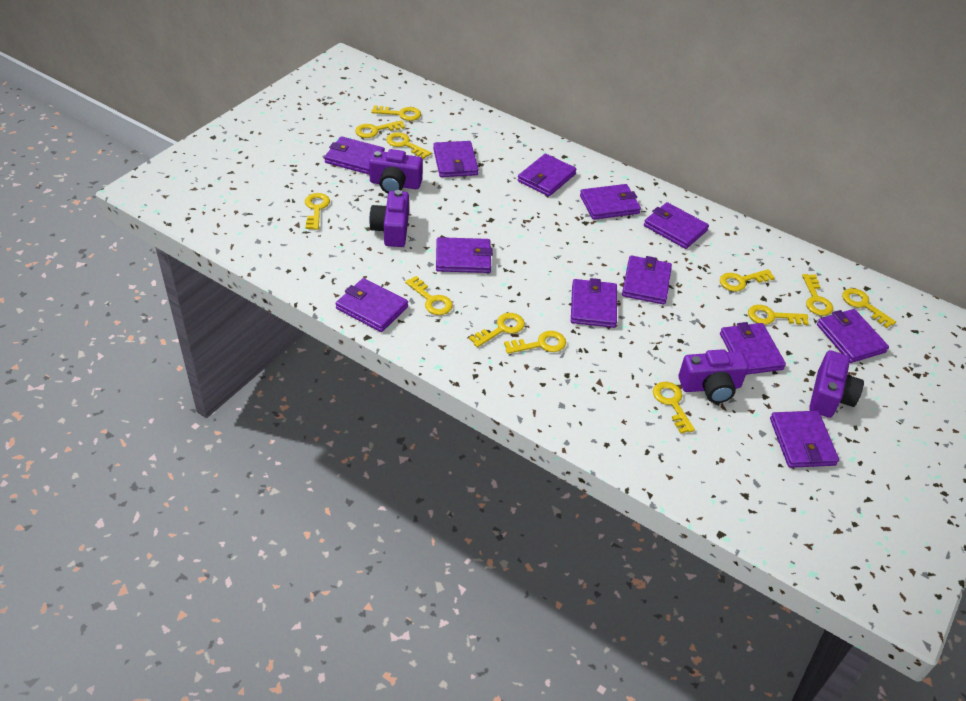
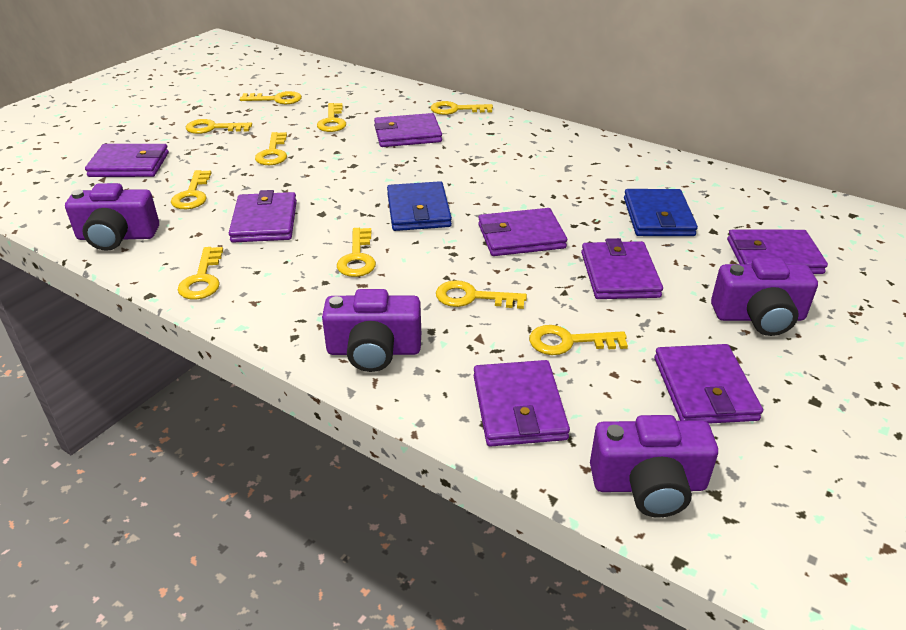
blue wallet: 0 -> 2
purple wallet: 12 -> 8
yellow key: 12 -> 10

